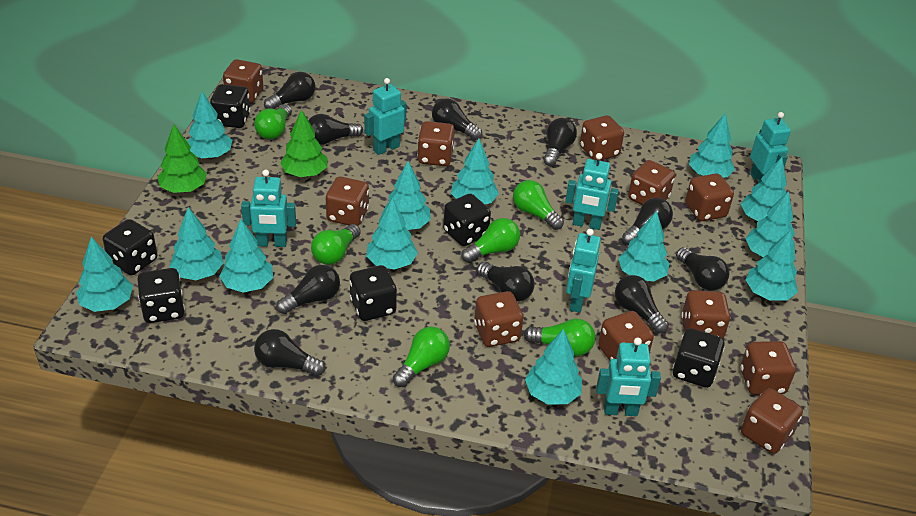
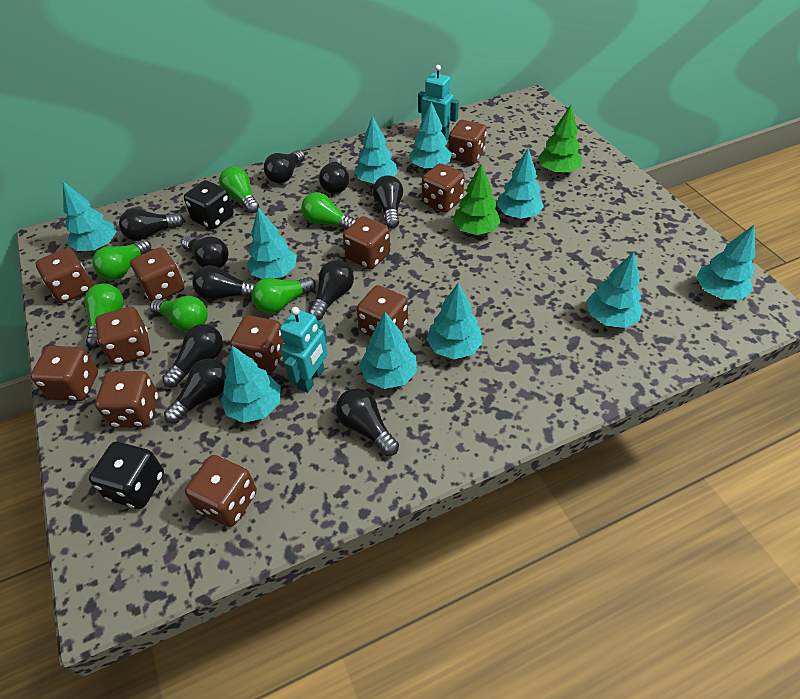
black dice: 6 -> 2
turquoise robot: 6 -> 2
turquoise tree: 13 -> 10

